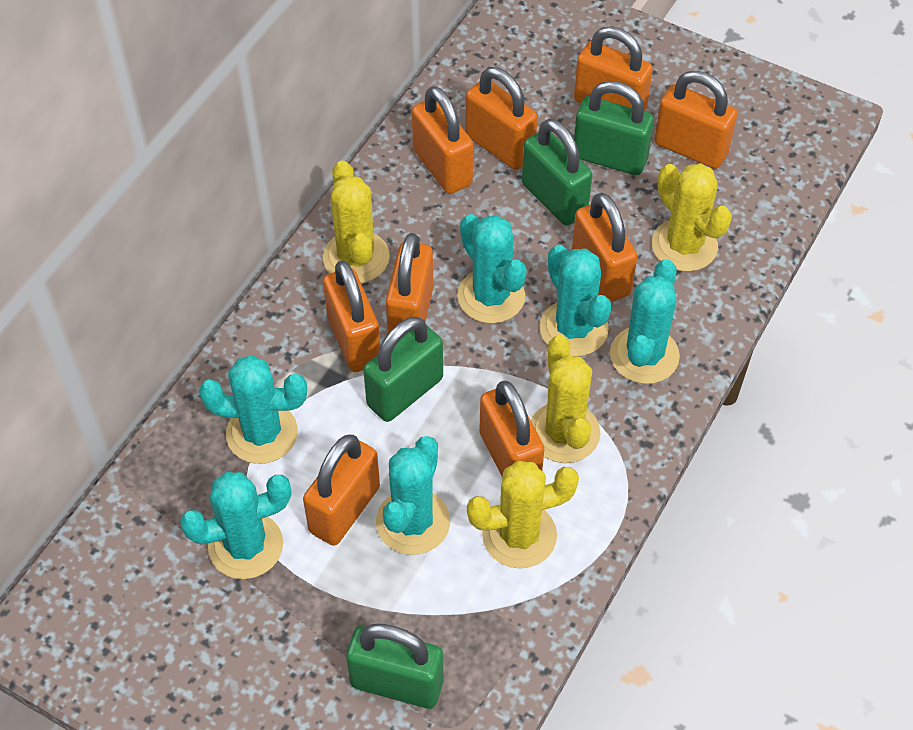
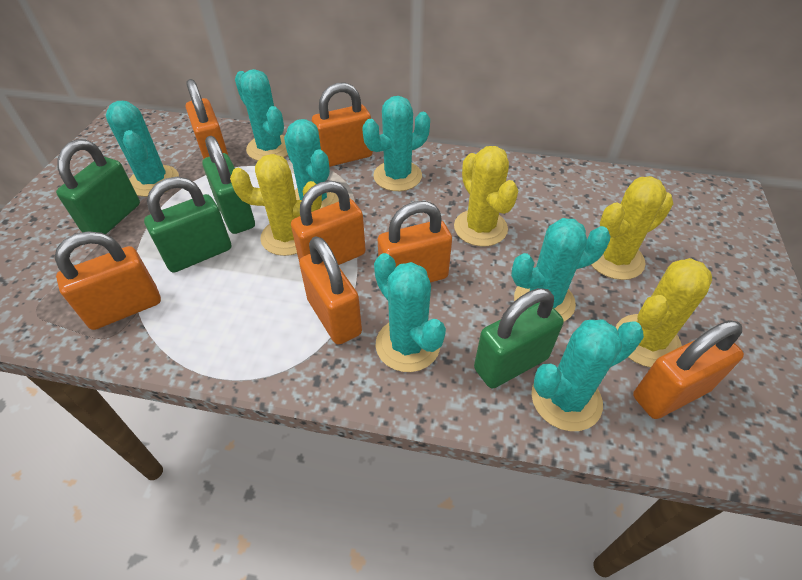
orange padlock: 9 -> 7
turquoise cactus: 6 -> 7

